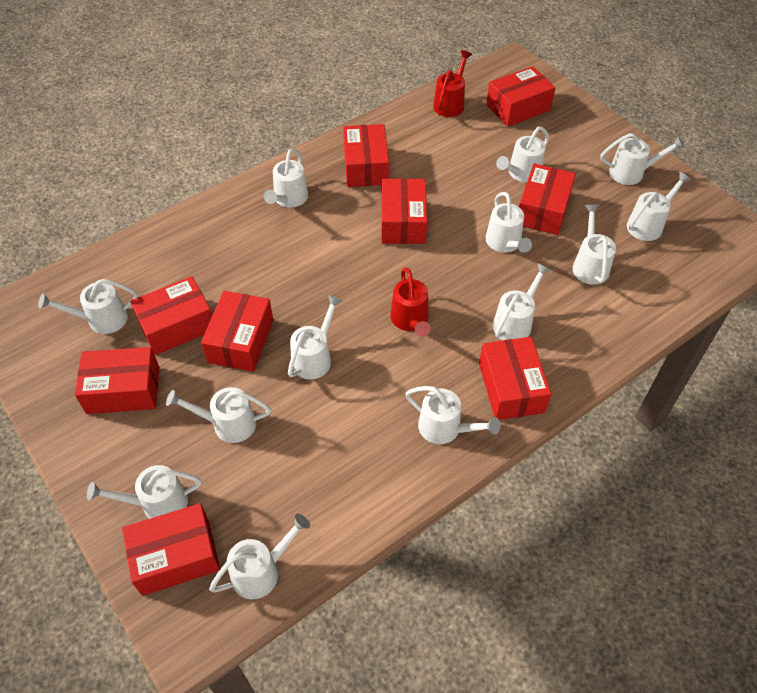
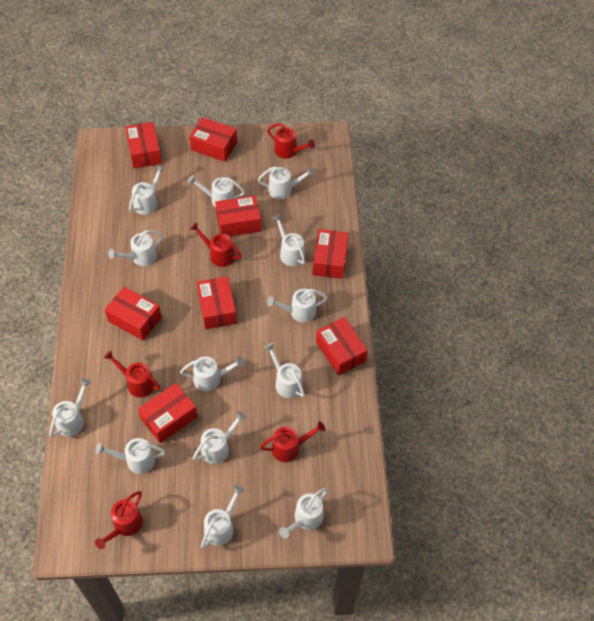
red box: 9 -> 8
red watering can: 2 -> 5

